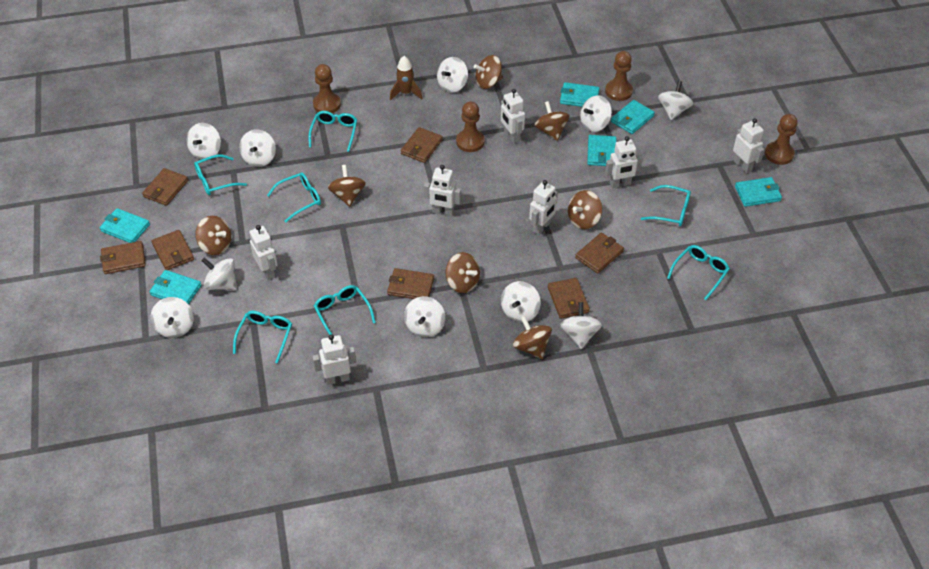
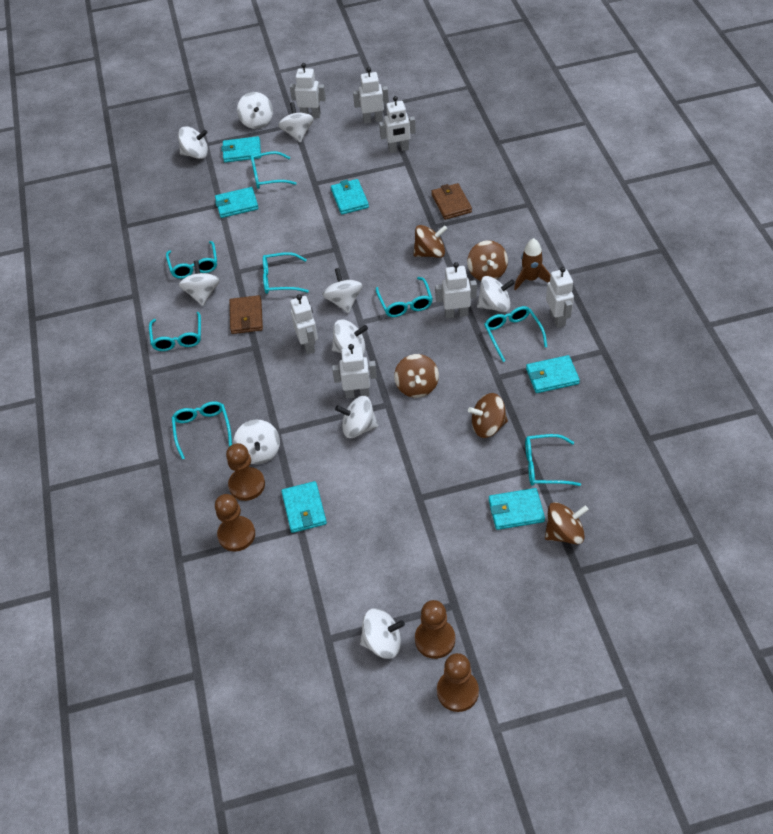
brown spinning top: 7 -> 5
brown wallet: 7 -> 2
turquoise glasses: 7 -> 8

